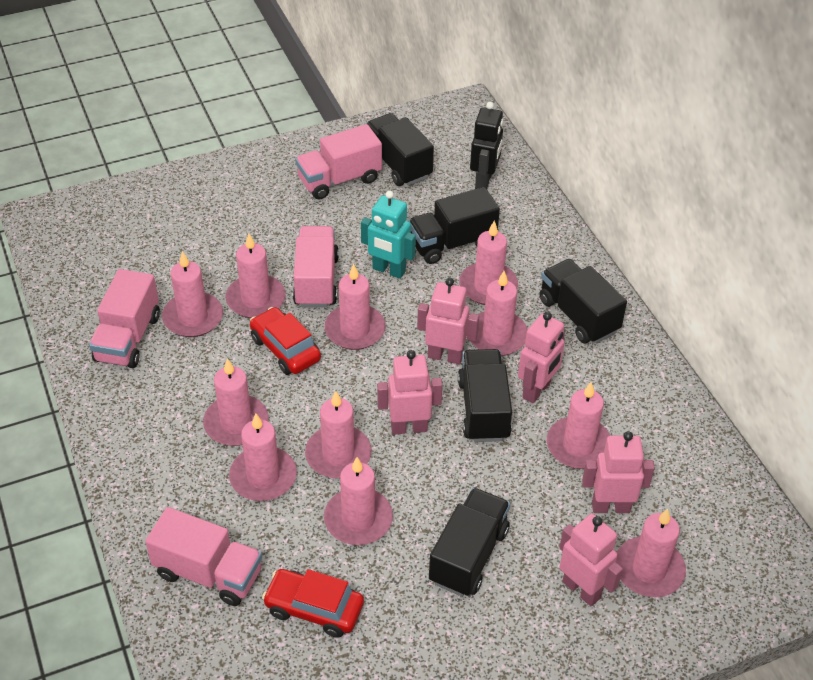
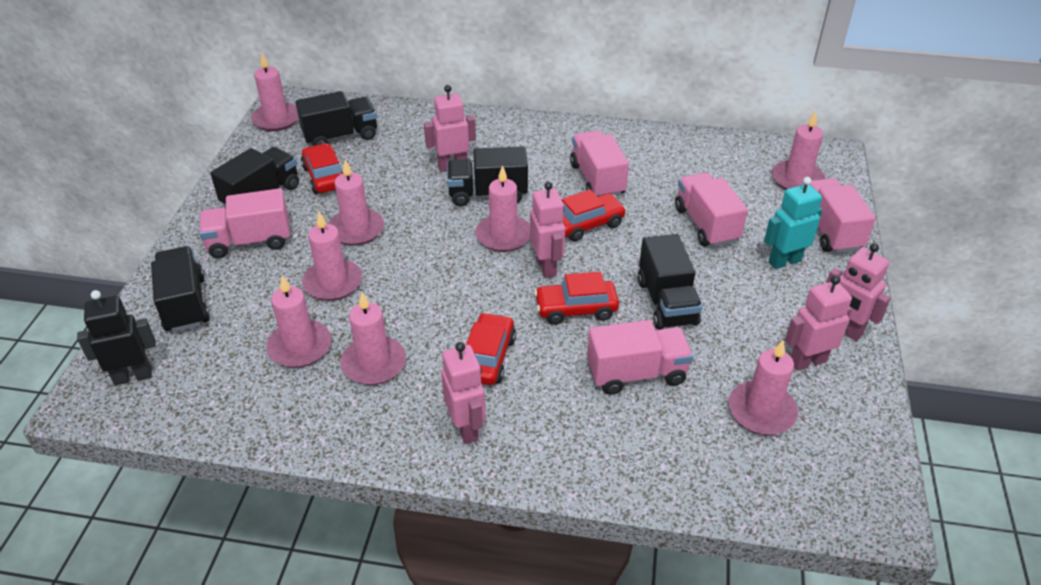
pink candle: 11 -> 8
pink truck: 4 -> 5
red car: 2 -> 4

